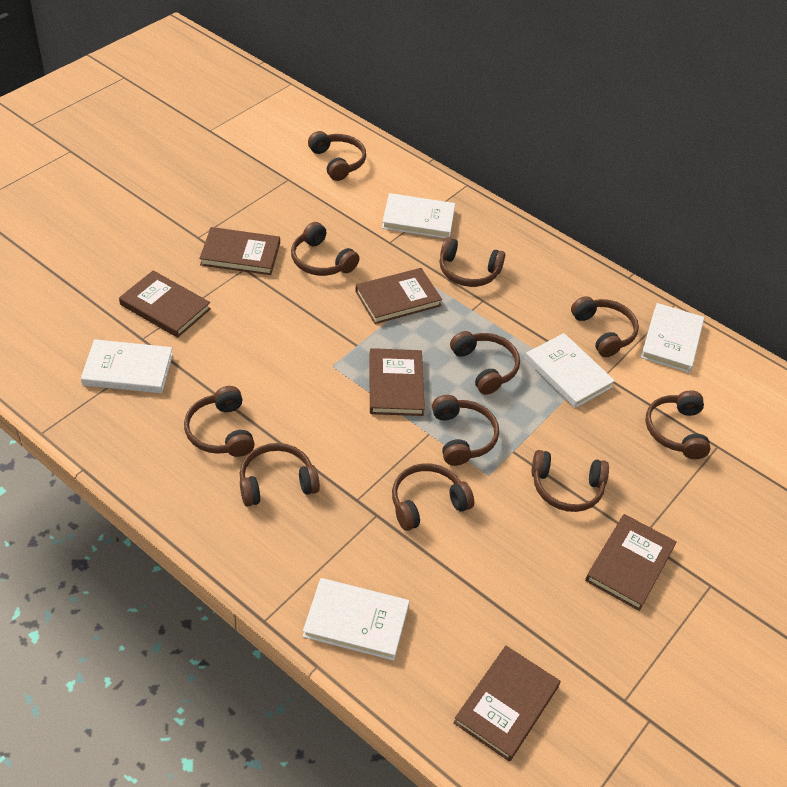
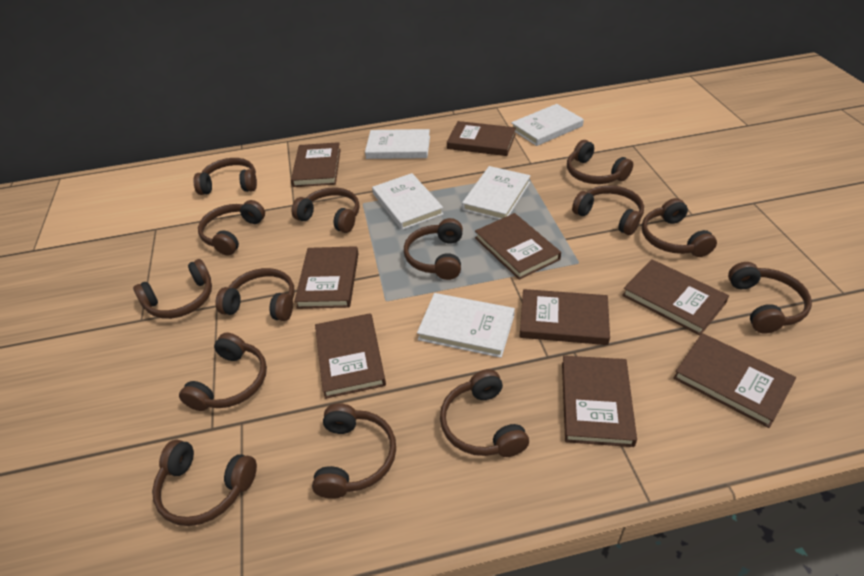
brown book: 6 -> 9
brown headphones: 11 -> 14

